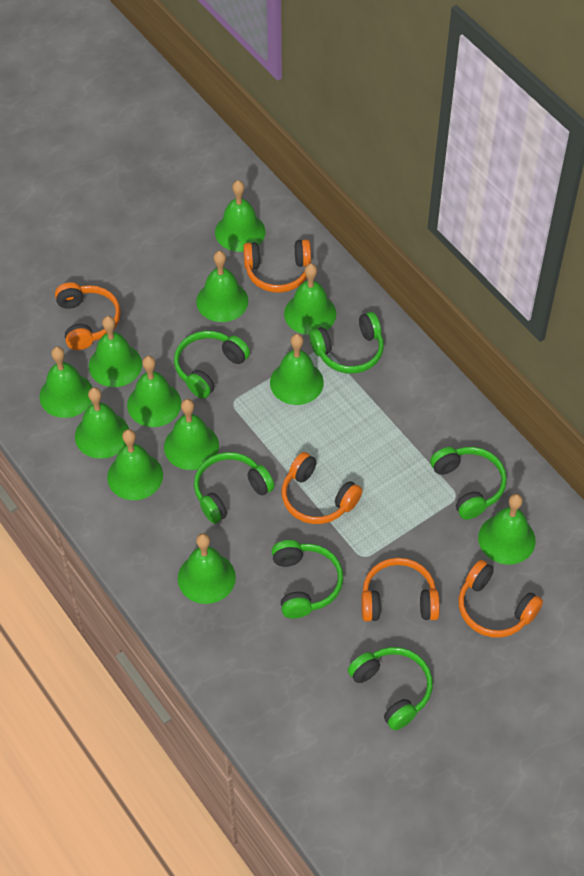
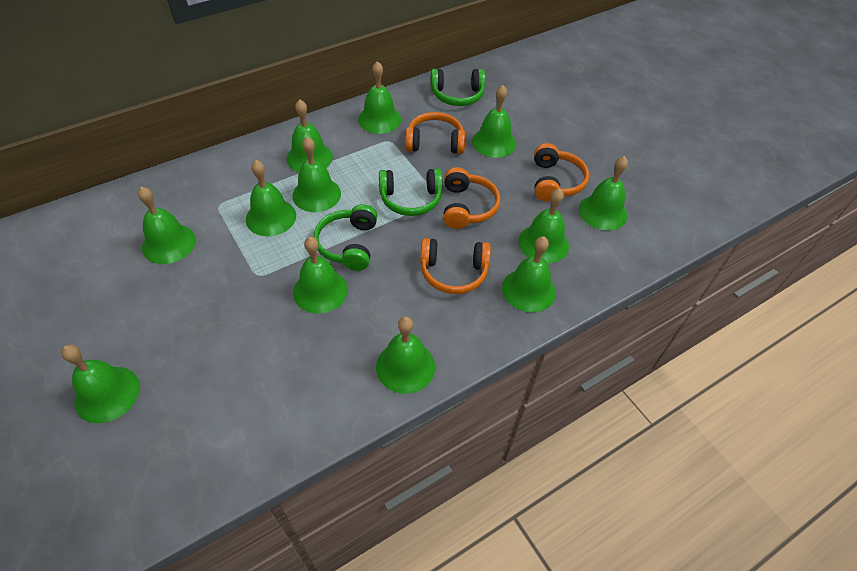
green headphones: 6 -> 3
orange headphones: 5 -> 4

